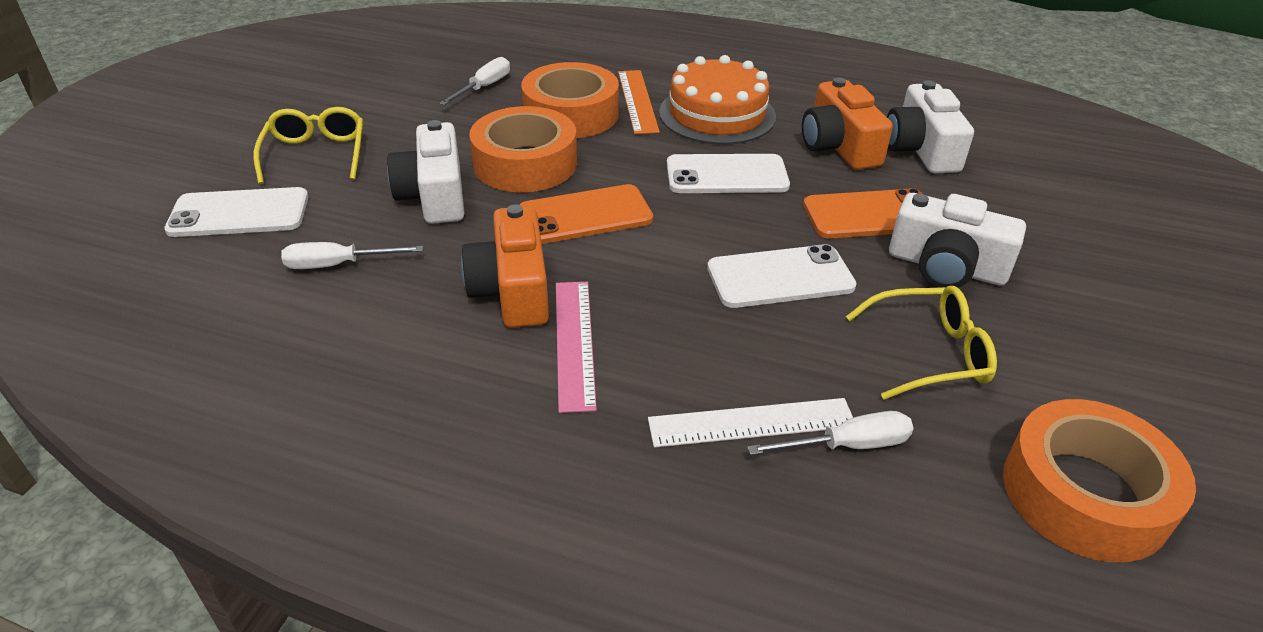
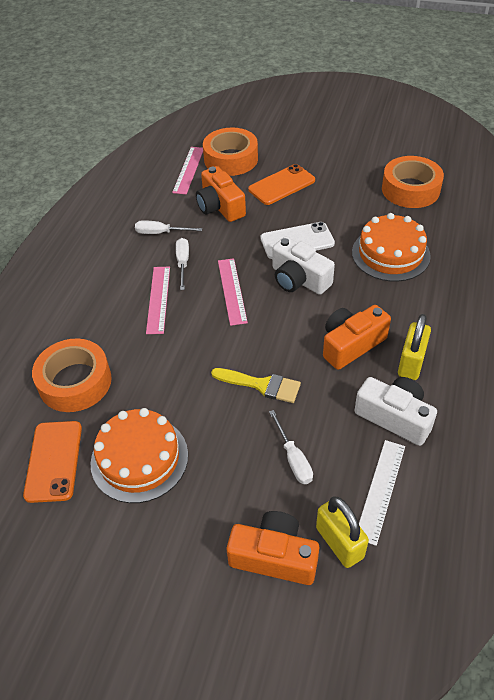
orange cake: 1 -> 2
orange camera: 2 -> 3
orange ruler: 1 -> 0
pink ruler: 1 -> 3
white camera: 3 -> 2
white phone: 3 -> 1
yellow brush: 0 -> 1
yellow glasses: 2 -> 0
yellow padlock: 0 -> 2

